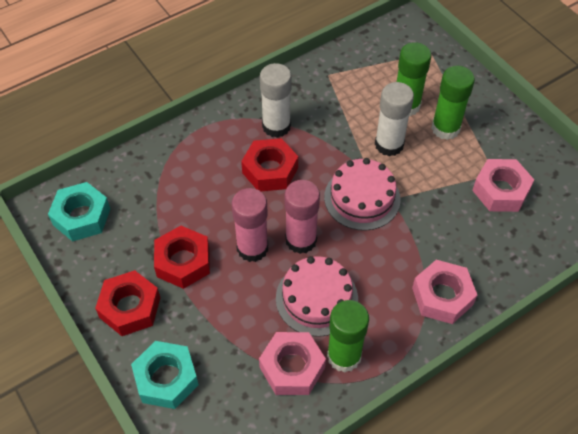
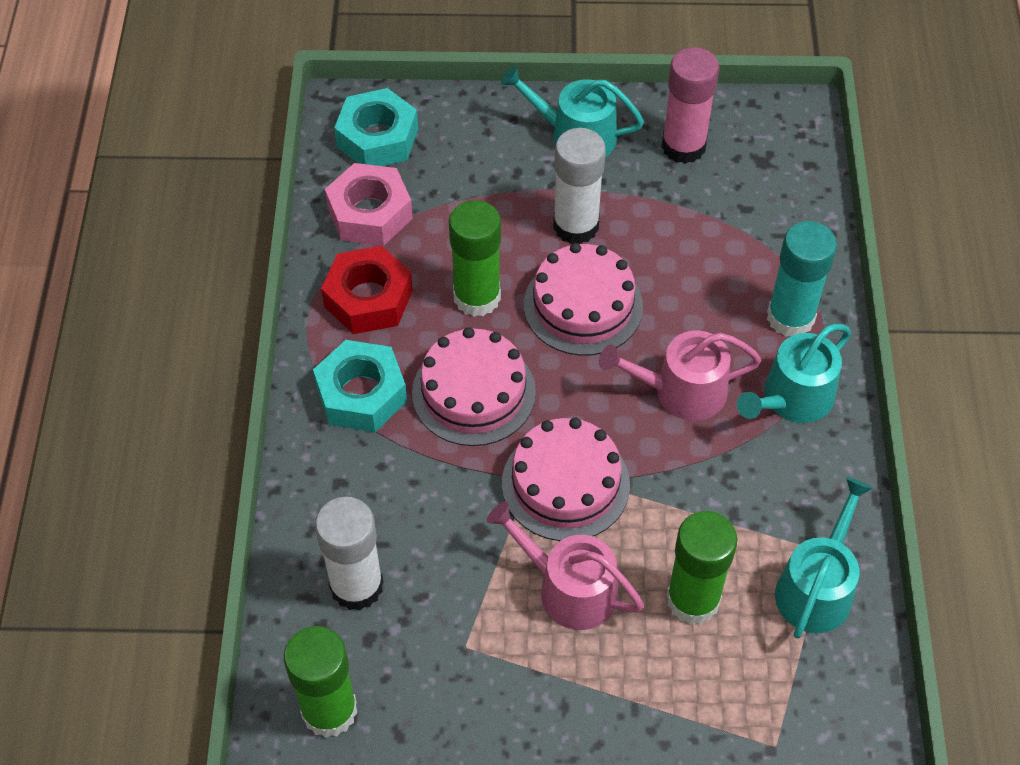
pink cake: 2 -> 3
pink glue stick: 2 -> 1
pink nut: 3 -> 1
pink watering can: 0 -> 2
red nut: 3 -> 1
turquoise glue stick: 0 -> 1
turquoise watering can: 0 -> 3

